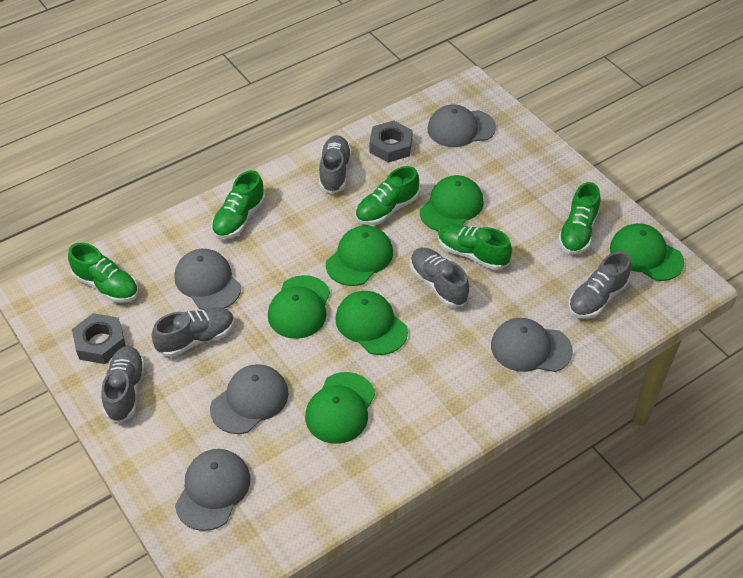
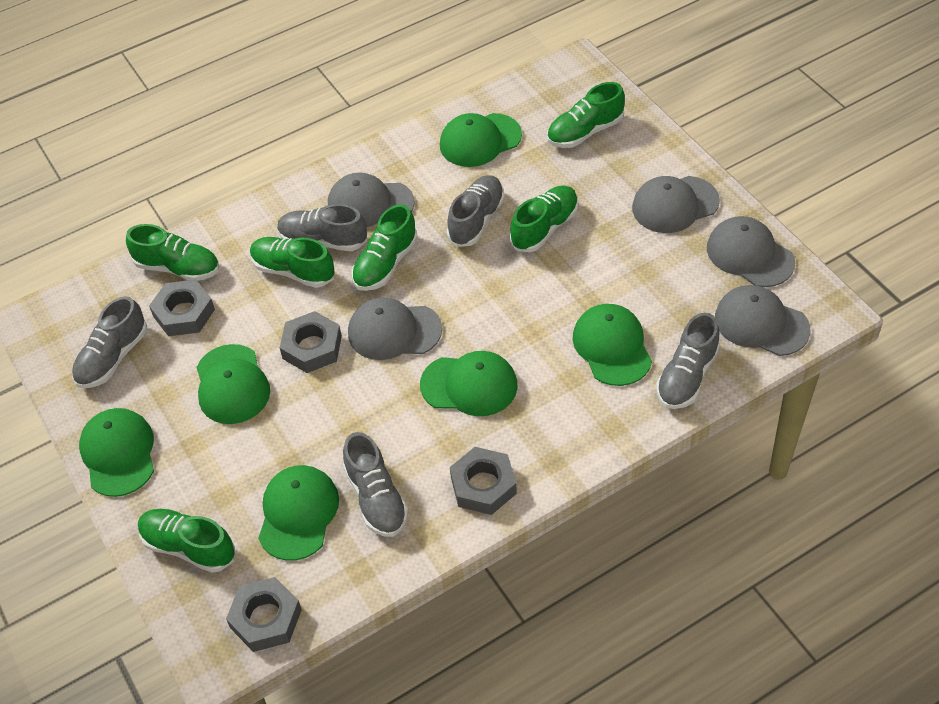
green shoe: 5 -> 6
grey nut: 2 -> 4

